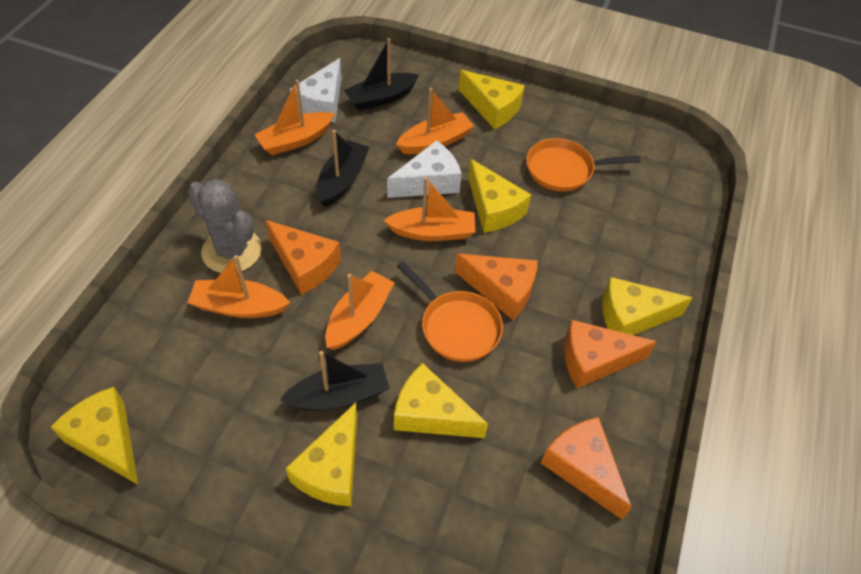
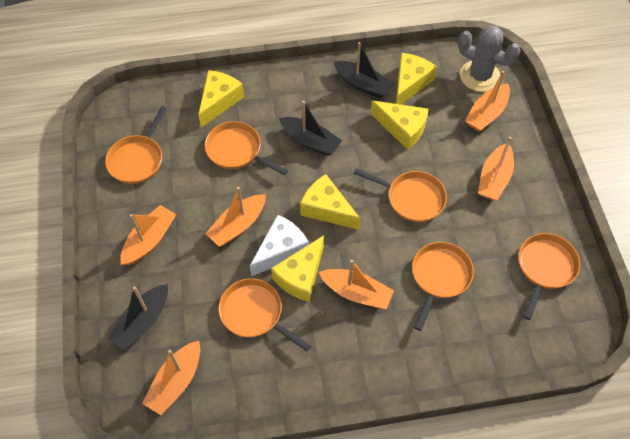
orange boat: 5 -> 6
orange cheese: 4 -> 0
orange pan: 2 -> 6
white cheese: 2 -> 1
yellow cheese: 6 -> 5

